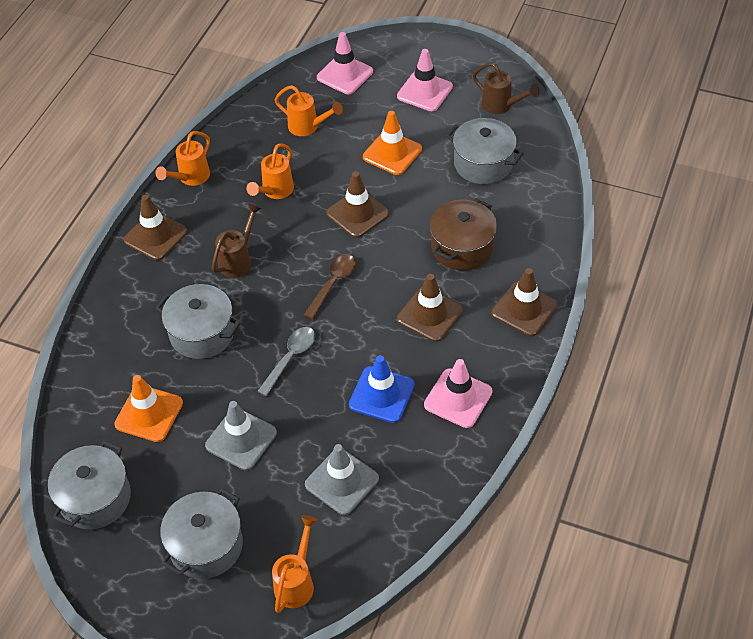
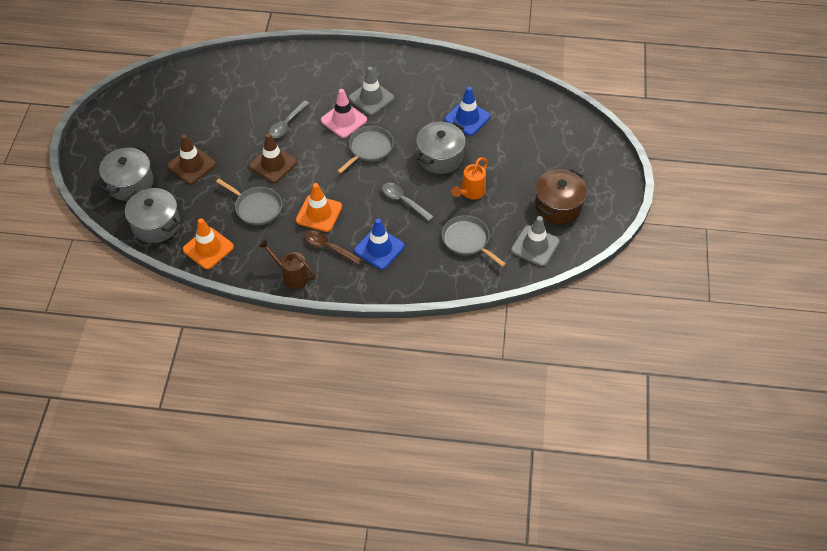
blue traffic cone: 1 -> 2
brown traffic cone: 4 -> 2
brown watering can: 2 -> 1
grey pan: 0 -> 3
grey pot: 4 -> 3
grey spoon: 1 -> 2
orange watering can: 4 -> 1
pink traffic cone: 3 -> 1

